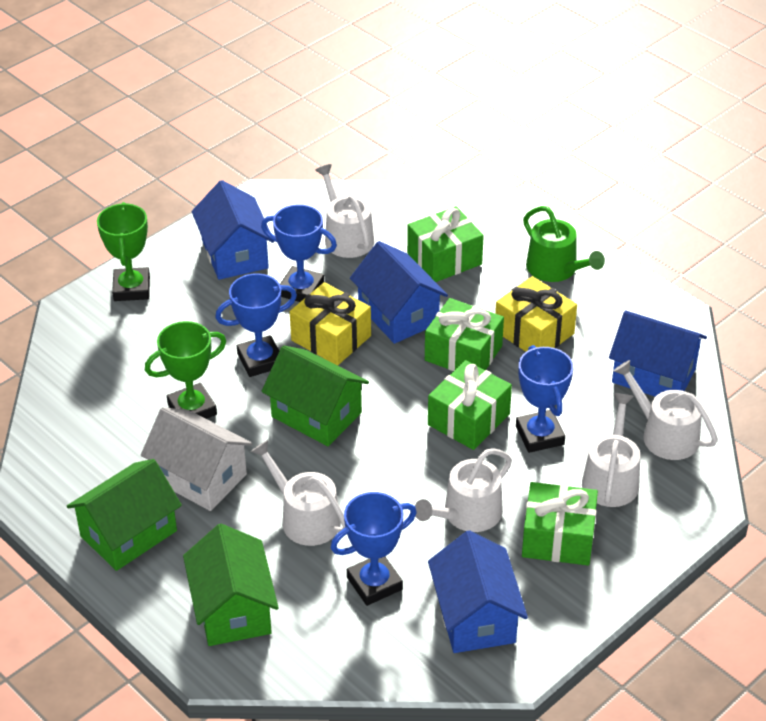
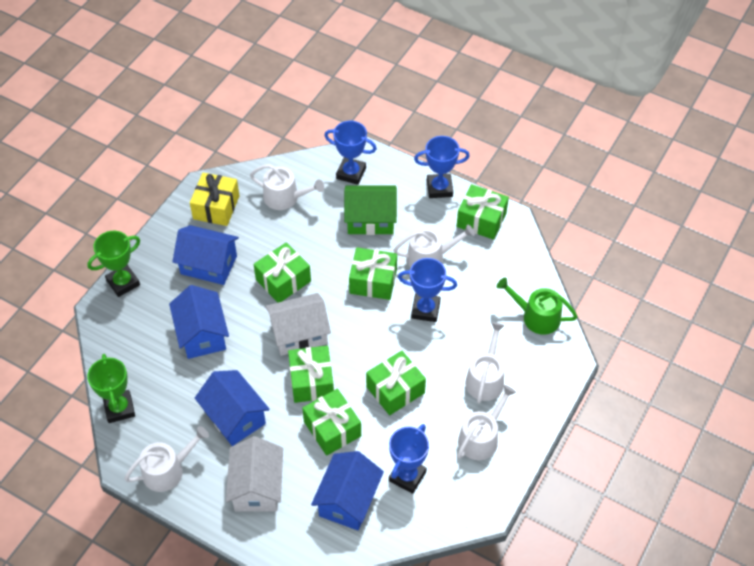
green gift: 4 -> 6
green house: 3 -> 1
white house: 1 -> 2
yellow gift: 2 -> 1

